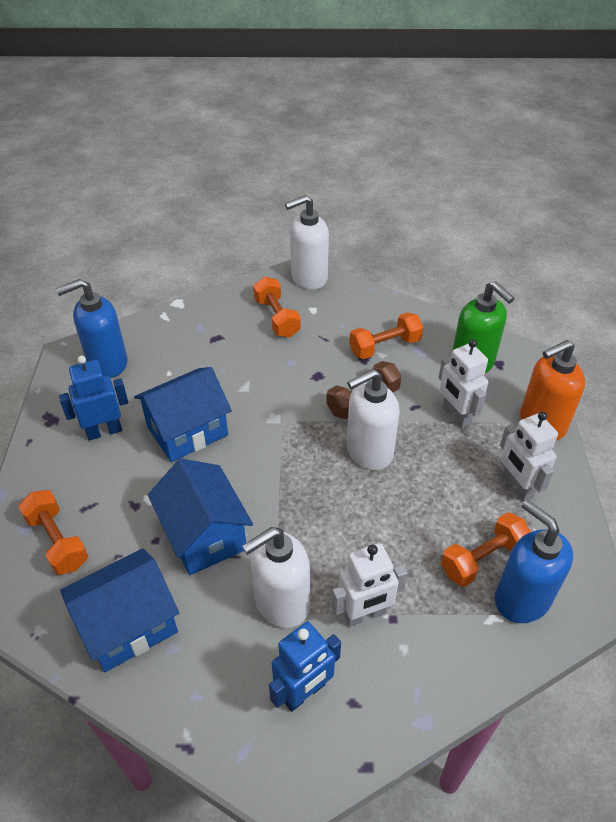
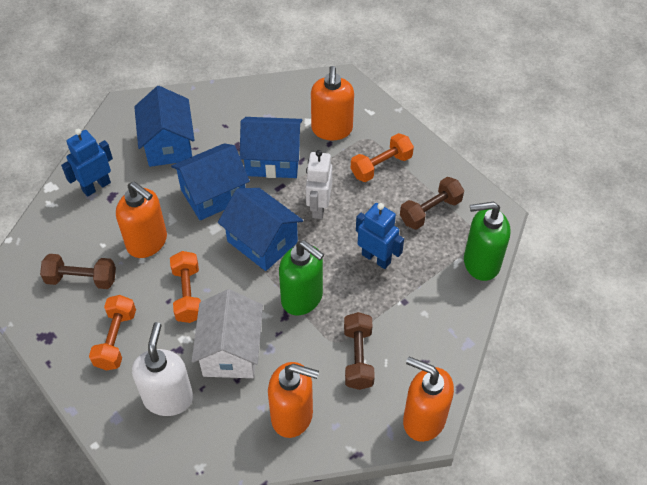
blue house: 3 -> 4
blue soap dispenser: 2 -> 0
brown dumbbell: 1 -> 3
green soap dispenser: 1 -> 2
orange dumbbell: 4 -> 3
orange soap dispenser: 1 -> 4
white house: 0 -> 1
white robot: 3 -> 1
white soap dispenser: 3 -> 1

